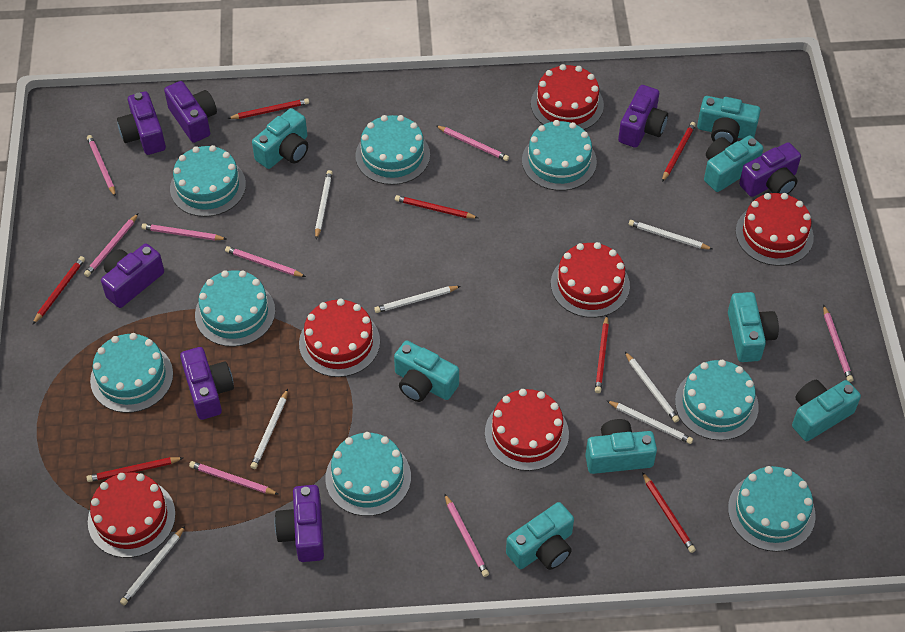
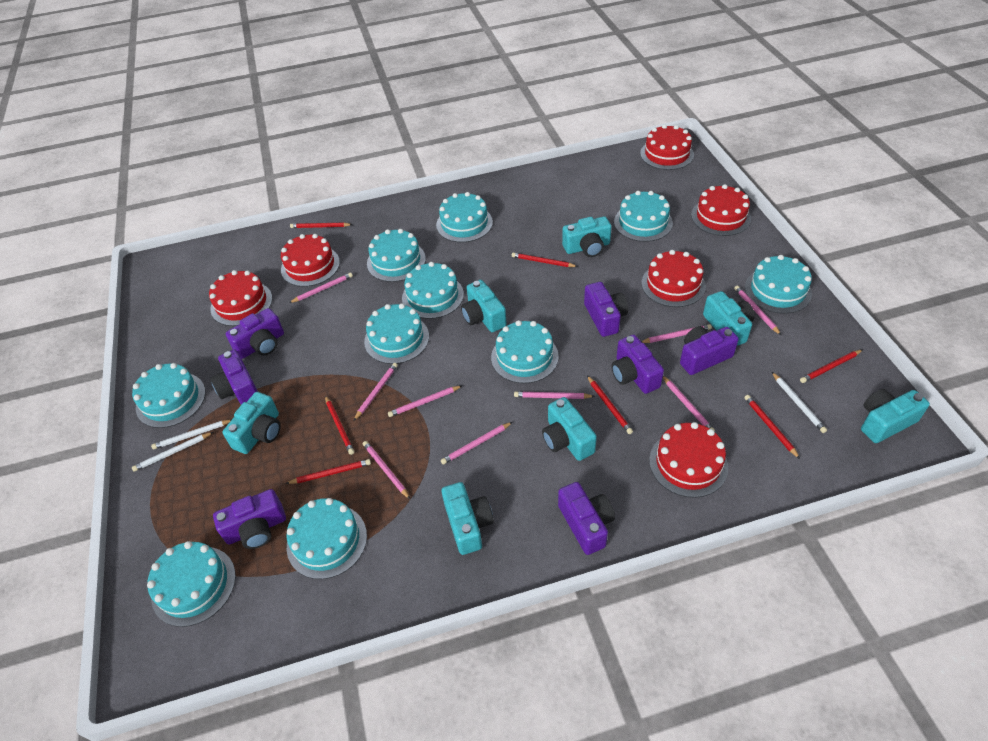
pink pencil: 8 -> 9
turquoise cake: 8 -> 10
turquoise camera: 8 -> 7
white pencil: 7 -> 3

